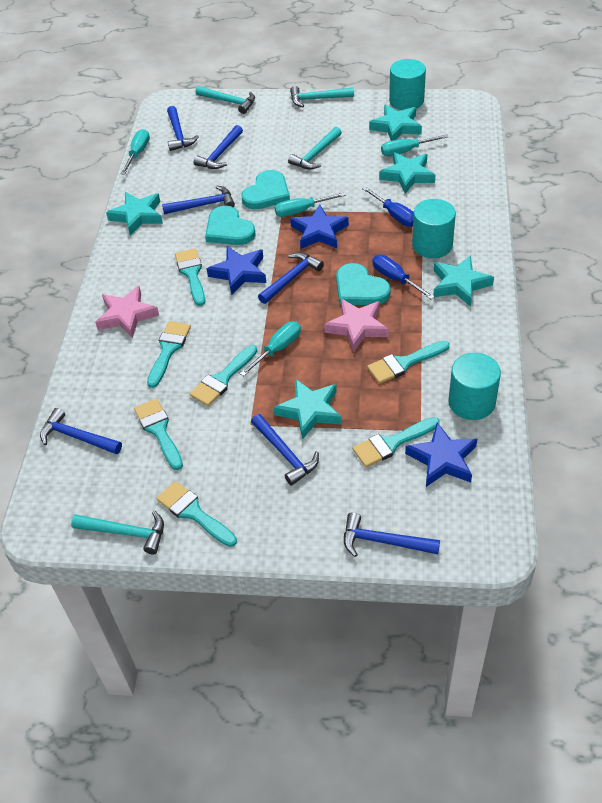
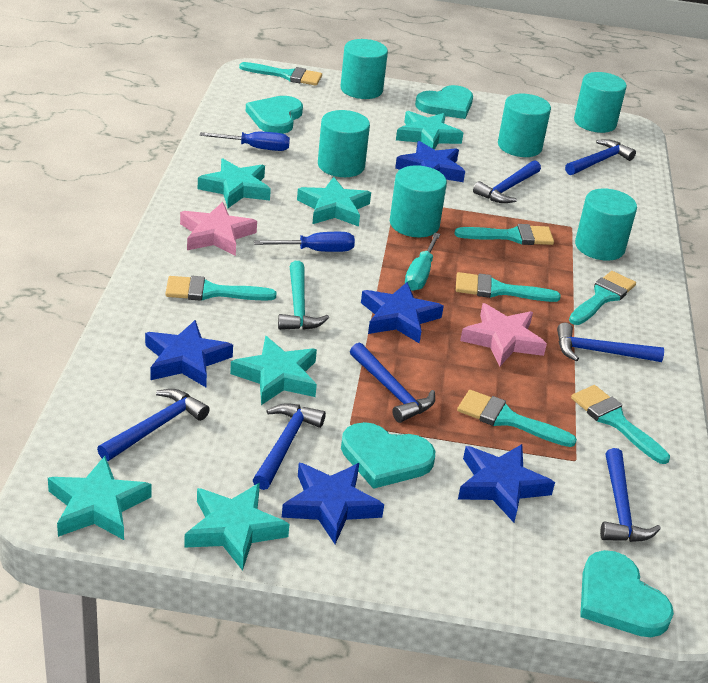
blue star: 3 -> 5
turquoise cylinder: 3 -> 6
turquoise hammer: 4 -> 1
turquoise heart: 3 -> 4
turquoise screwdriver: 4 -> 1
turquoise star: 5 -> 6

